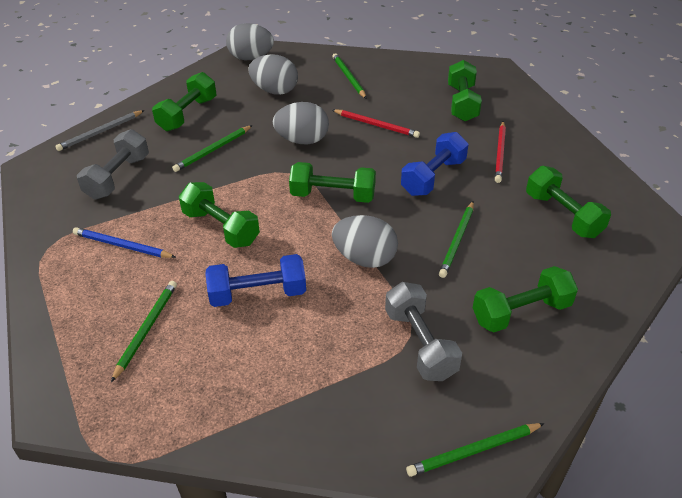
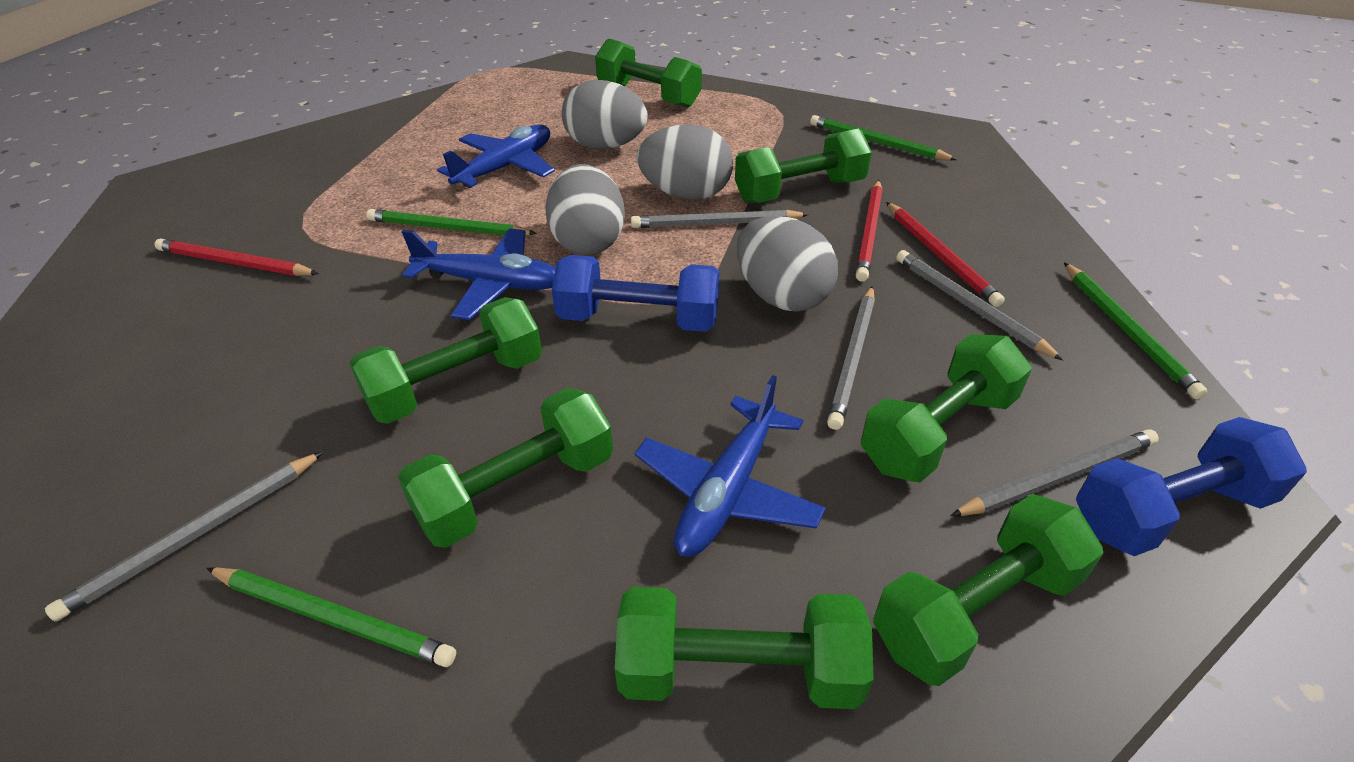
blue pencil: 1 -> 0
blue plane: 0 -> 3
green dumbbell: 6 -> 7
green pencil: 5 -> 4
grey dumbbell: 2 -> 0
grey pencil: 1 -> 5
red pencil: 2 -> 3

